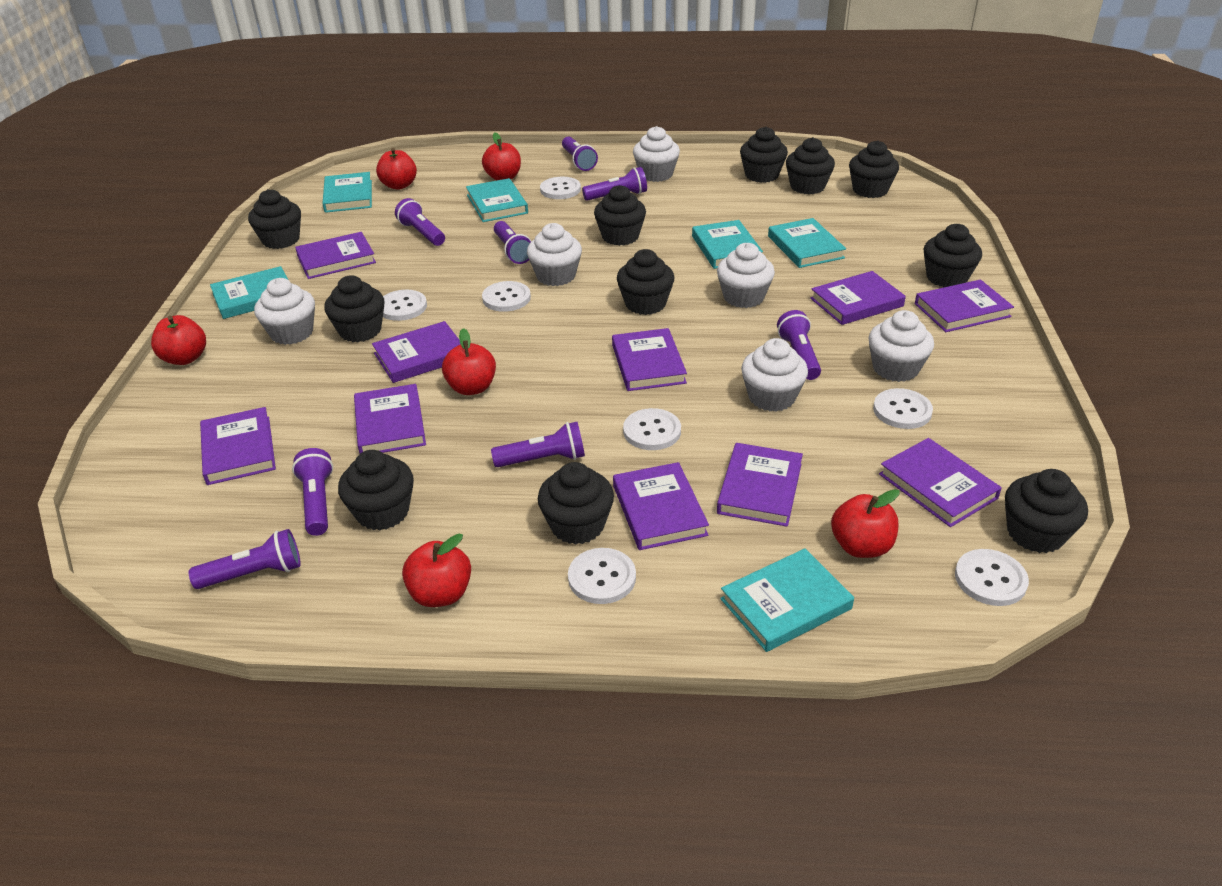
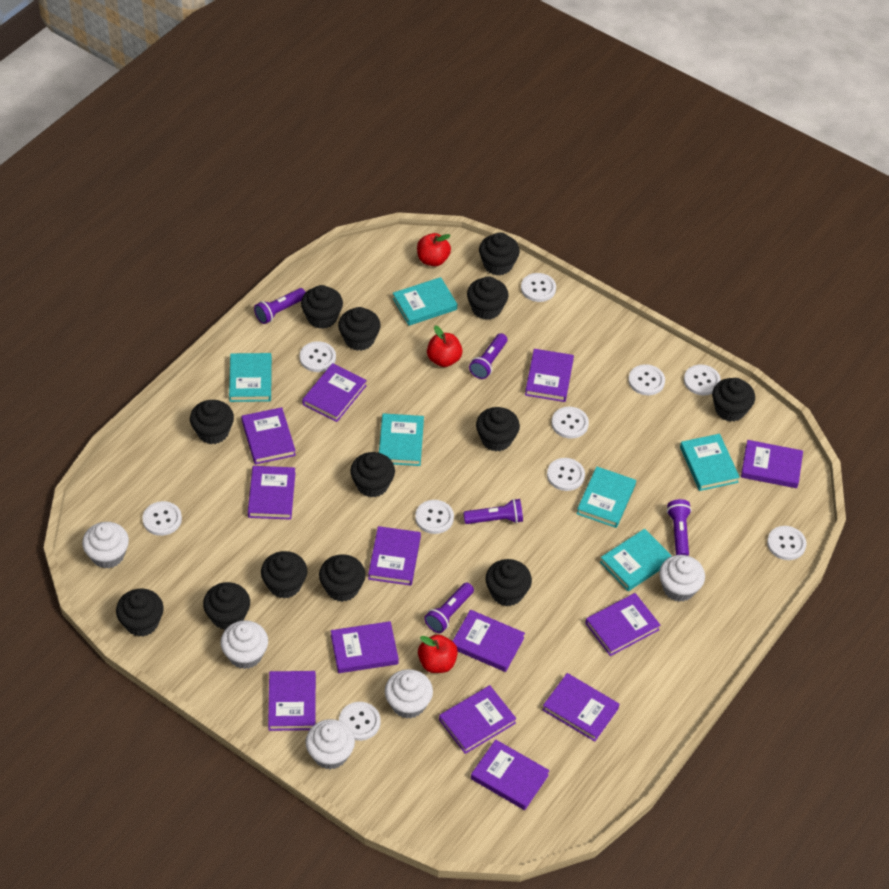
black cupcake: 11 -> 13
purple book: 10 -> 13
purple flashlight: 8 -> 5
red apple: 6 -> 3
white button: 7 -> 10
white cupcake: 6 -> 5

